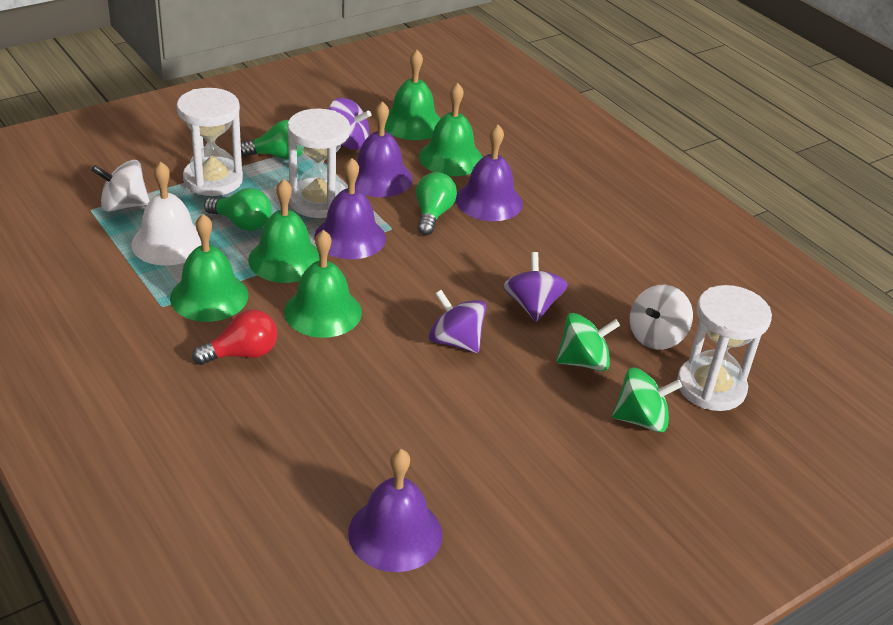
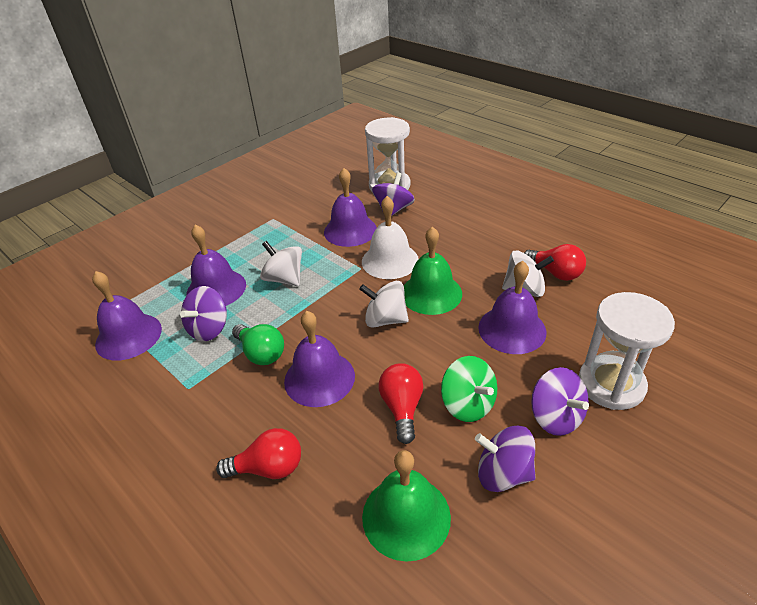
green bell: 5 -> 2
green light bulb: 3 -> 1
green spinning top: 2 -> 1
purple bell: 4 -> 5
purple spinning top: 3 -> 4
red light bulb: 1 -> 3
white hourglass: 3 -> 2
white spinning top: 2 -> 3

